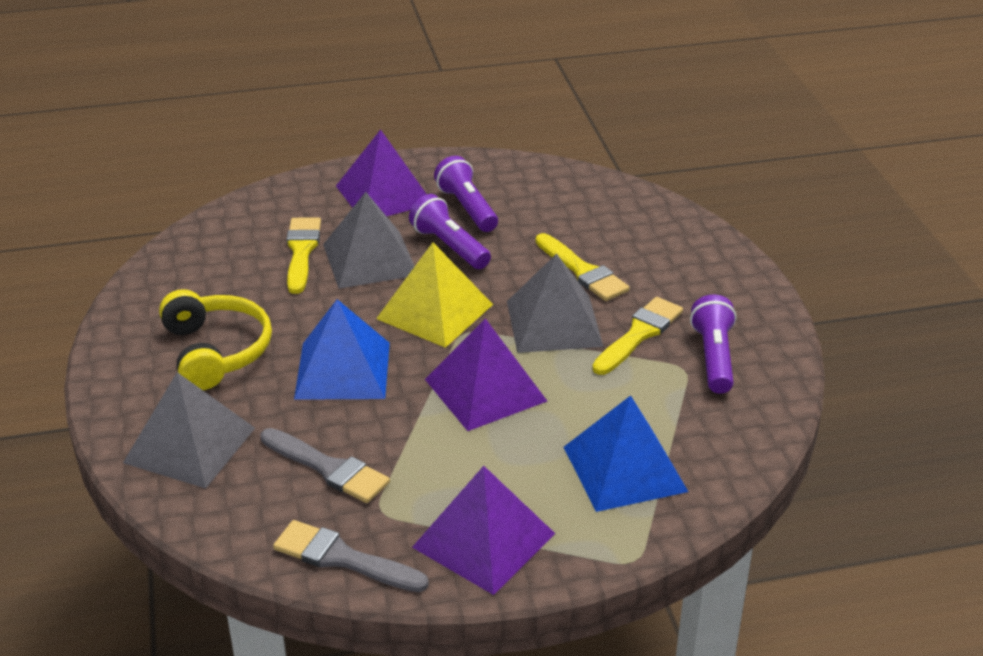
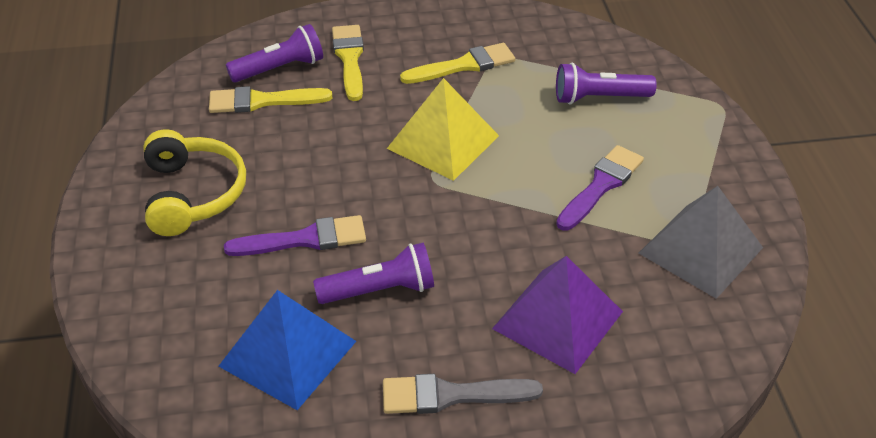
blue pyramid: 2 -> 1
grey brush: 2 -> 1
grey pyramid: 3 -> 1
purple brush: 0 -> 2
purple pyramid: 3 -> 1

